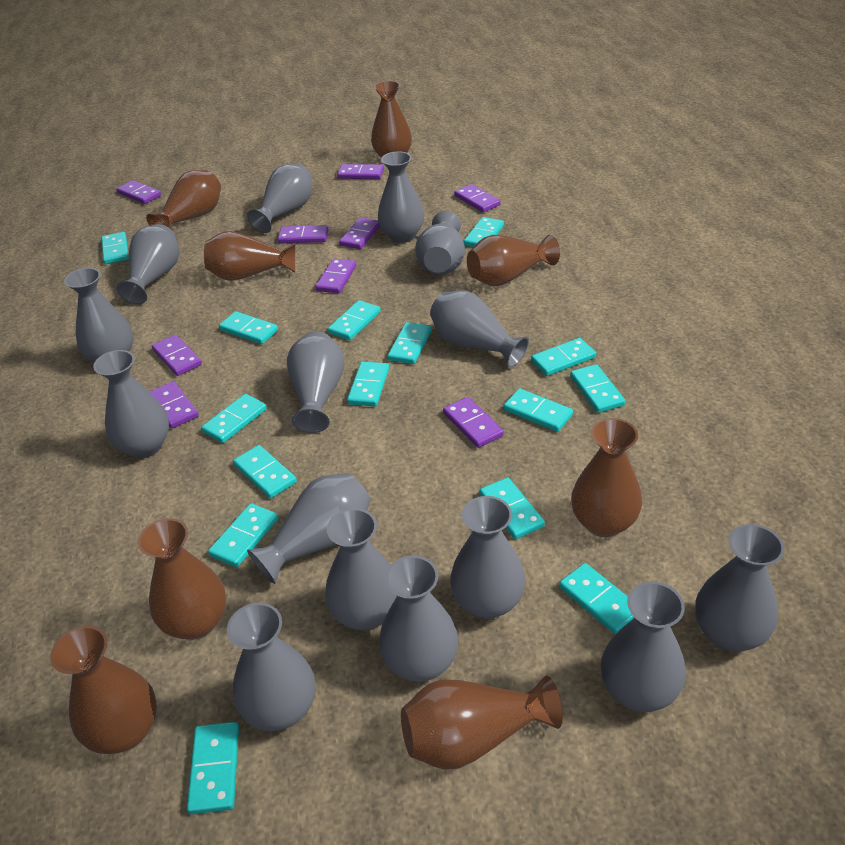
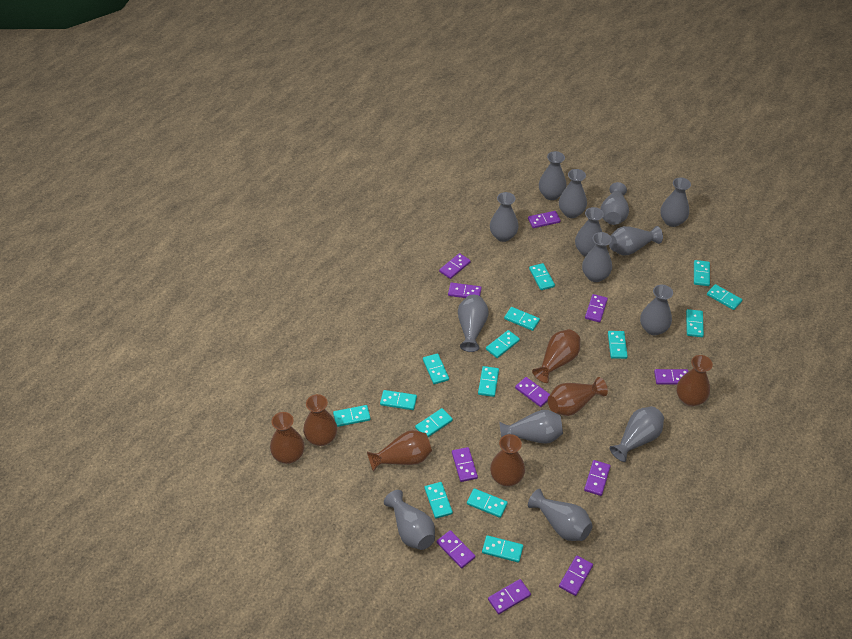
brown vase: 8 -> 7
grey vase: 15 -> 14
purple domino: 9 -> 11

